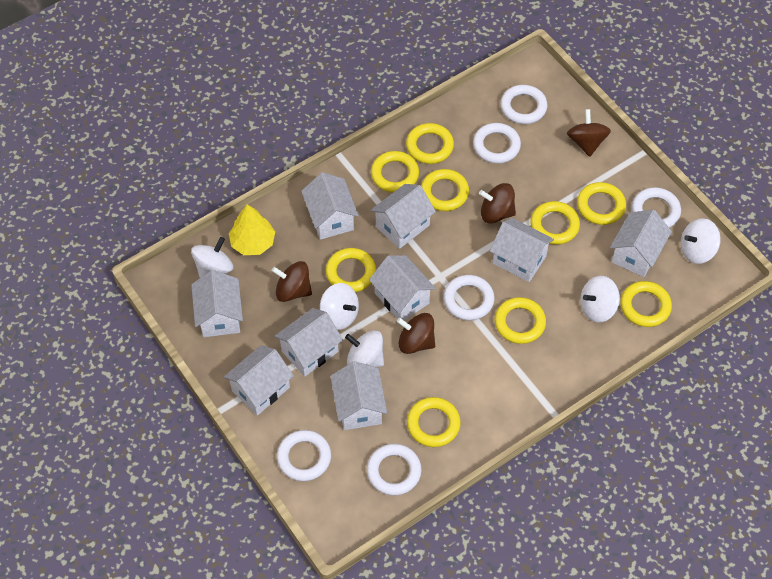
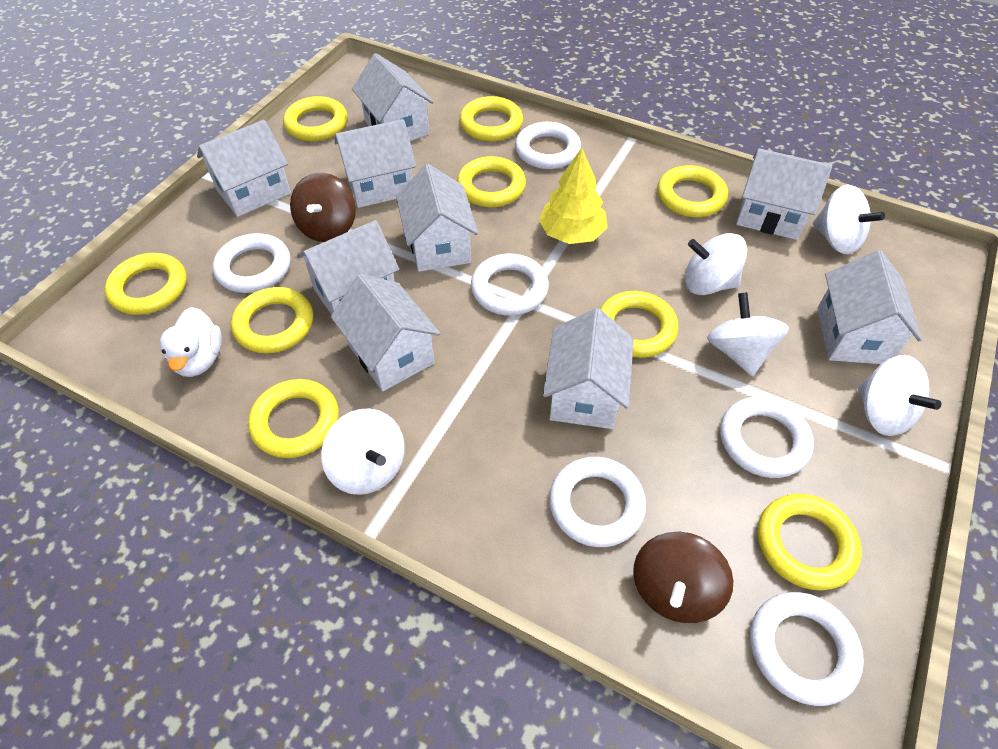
brown spinning top: 4 -> 2
white duck: 0 -> 1

